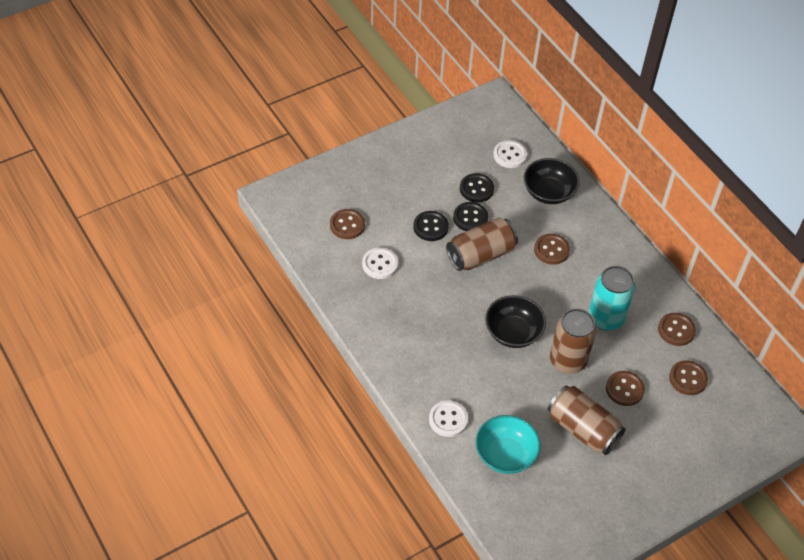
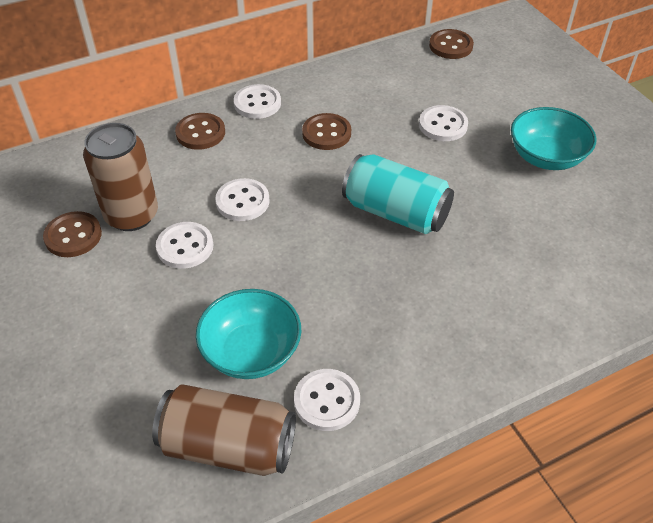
black bowl: 2 -> 0
black button: 3 -> 0
brown button: 5 -> 4
brown can: 3 -> 2
turquoise bowl: 1 -> 2
white button: 3 -> 5

